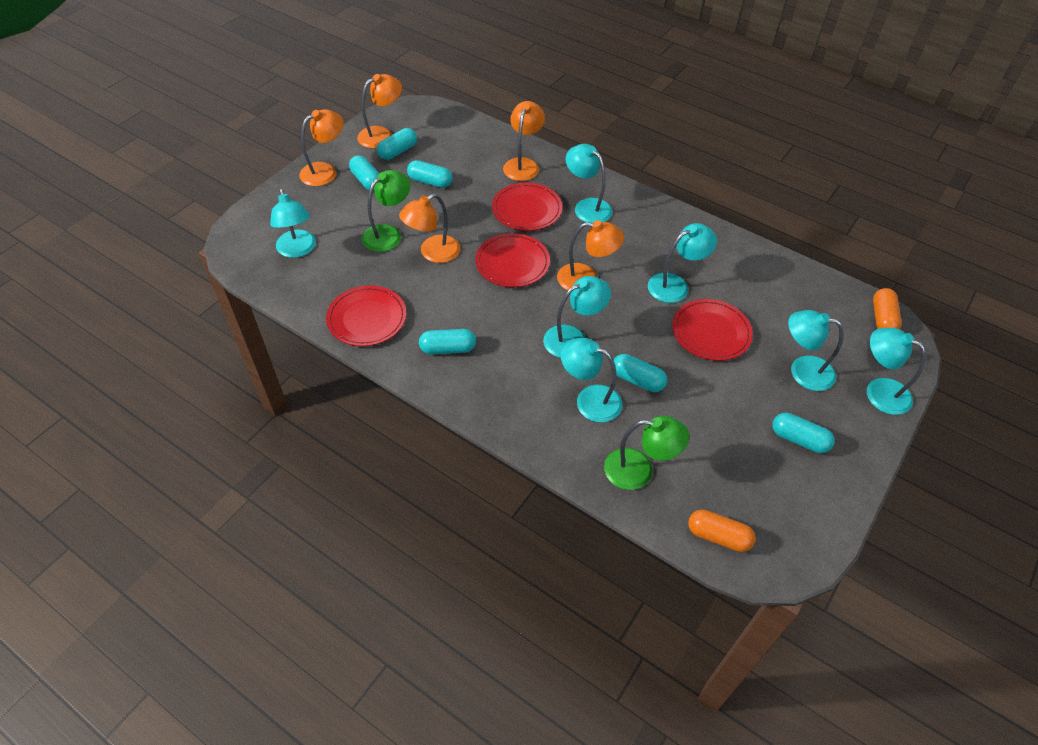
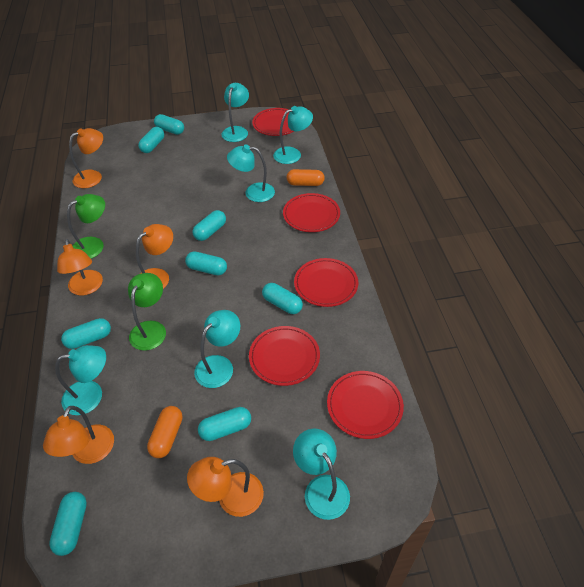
red plate: 4 -> 5
turquoise capsule: 6 -> 8
turquoise lamp: 7 -> 6

